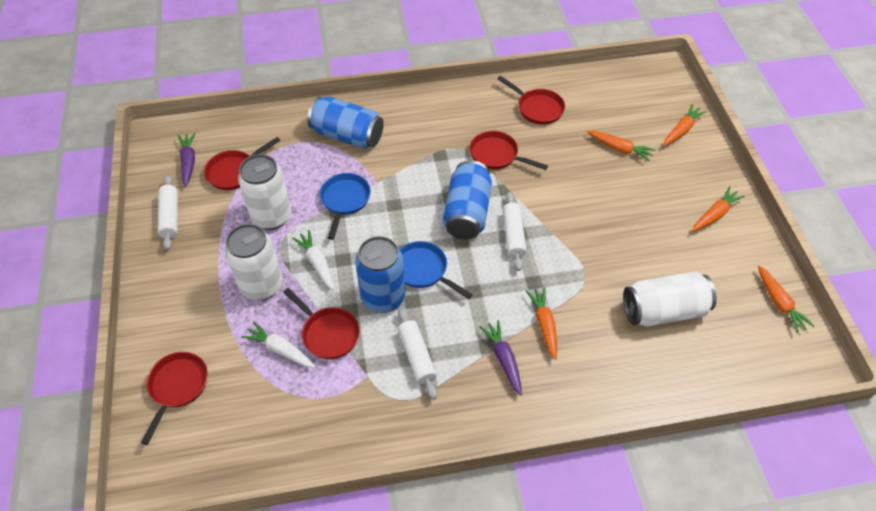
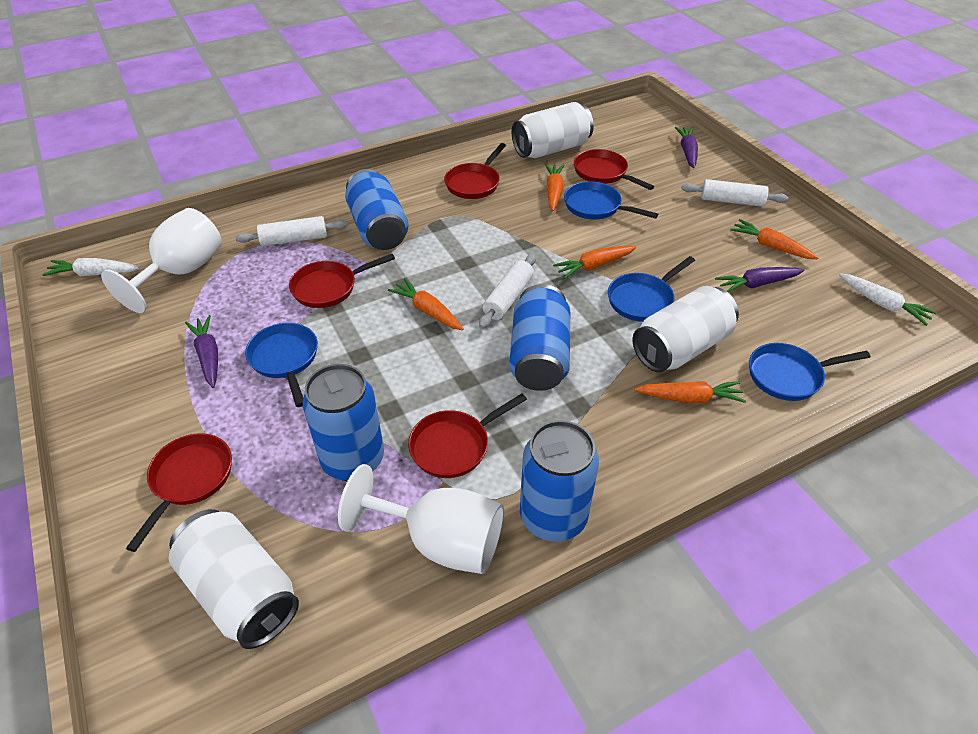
blue can: 3 -> 4
blue pan: 2 -> 4
purple carrot: 2 -> 3
white goblet: 0 -> 2

